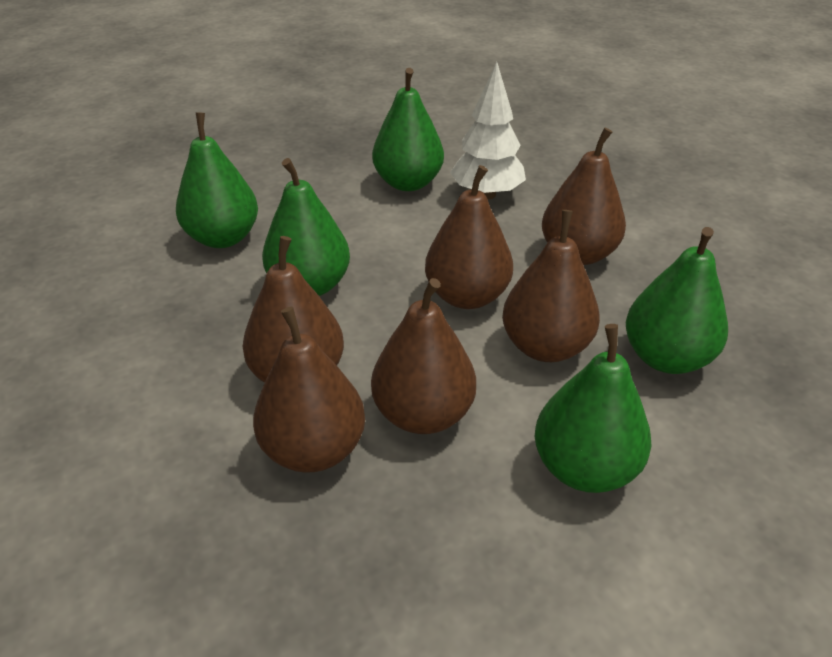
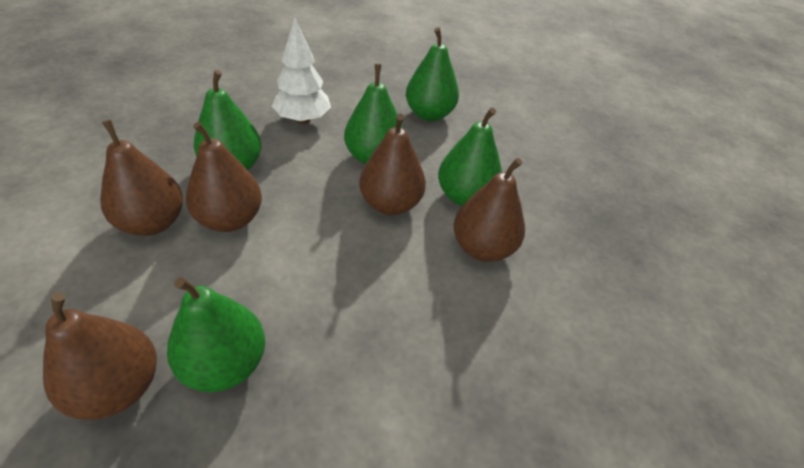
brown pear: 6 -> 5

